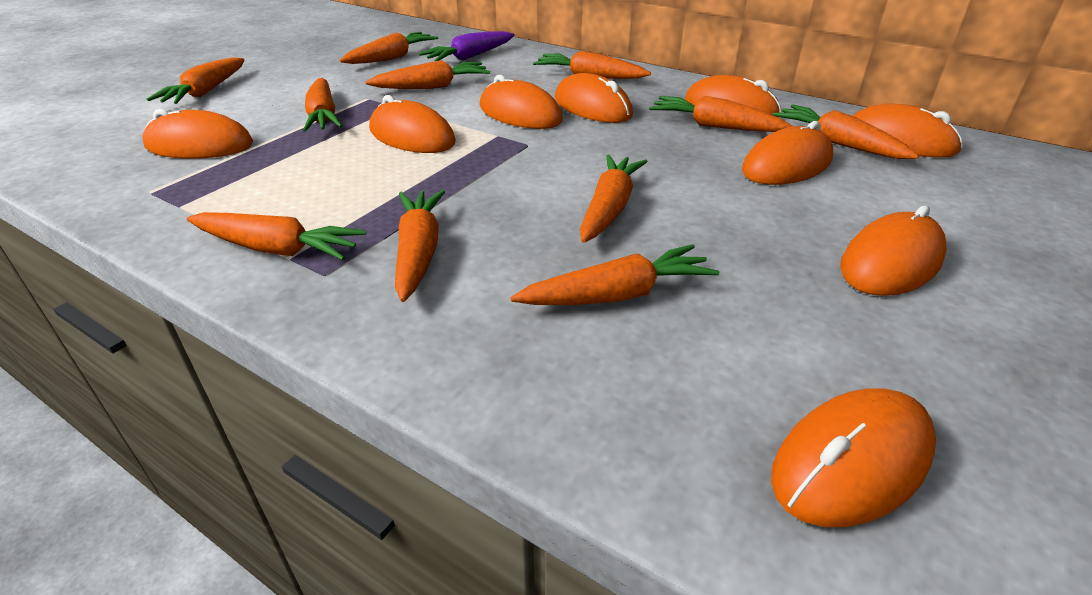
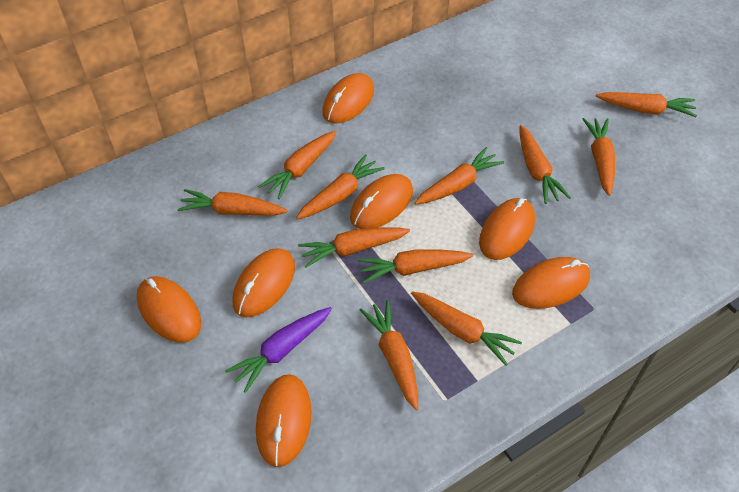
orange mouse: 9 -> 7

